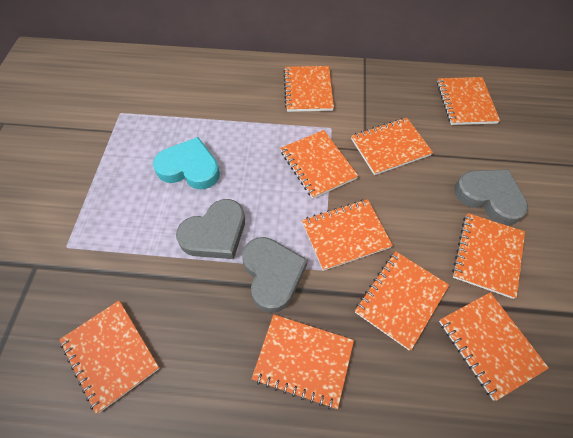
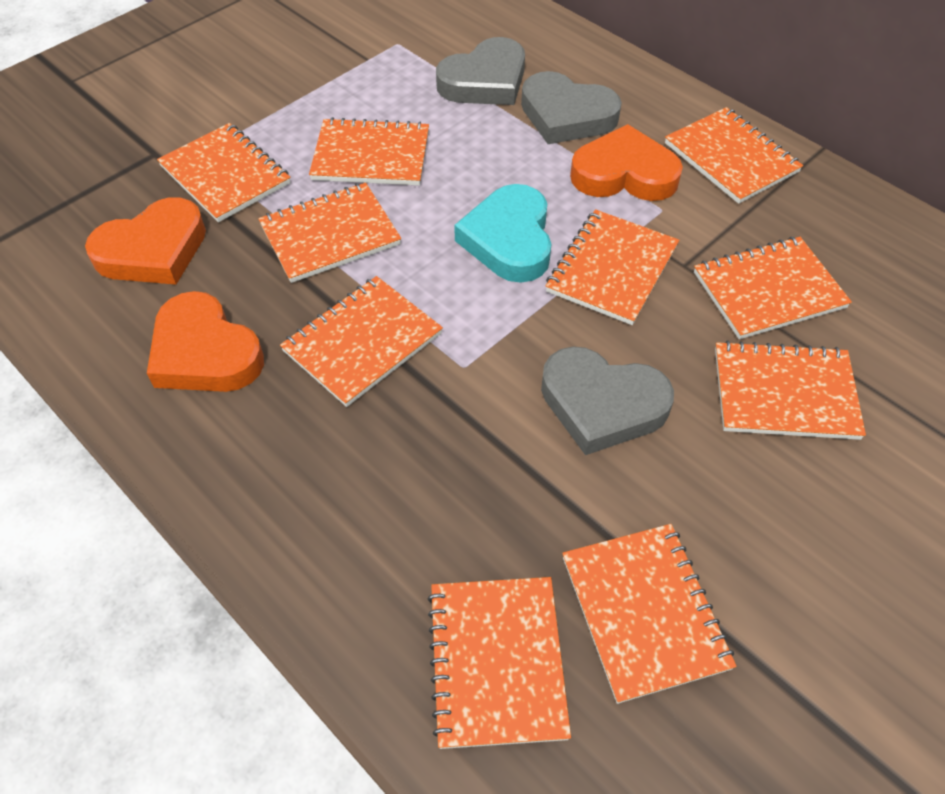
orange heart: 0 -> 3

